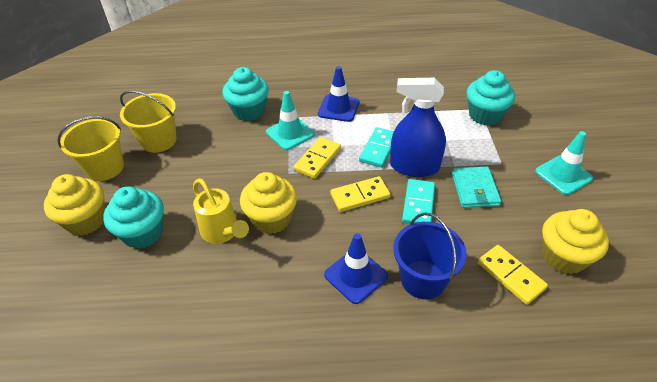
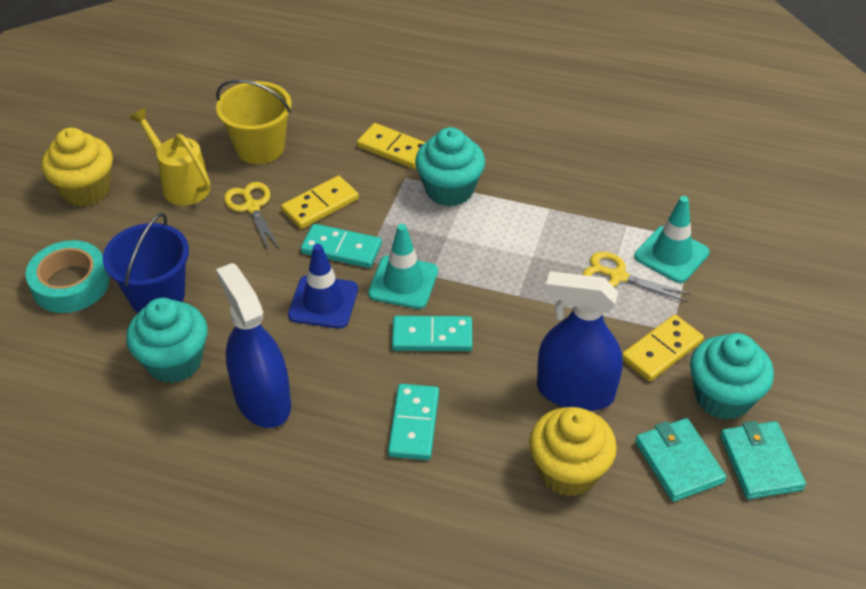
blue spray bottle: 1 -> 2
blue traffic cone: 2 -> 1
turquoise domino: 2 -> 3
turquoise tape: 0 -> 1
turquoise wallet: 1 -> 2
yellow bucket: 2 -> 1
yellow cupcake: 3 -> 2
yellow scissors: 0 -> 2

